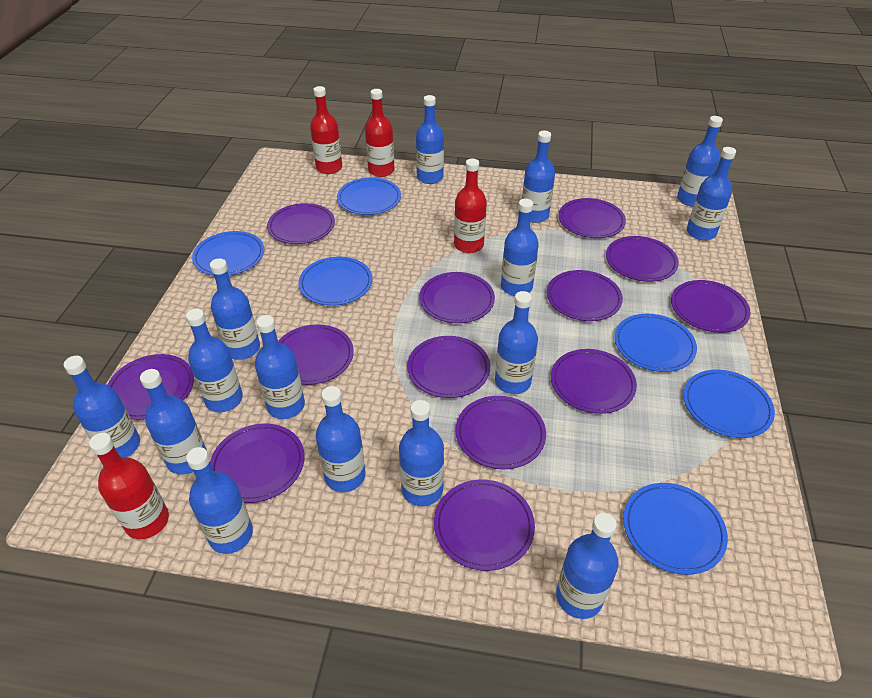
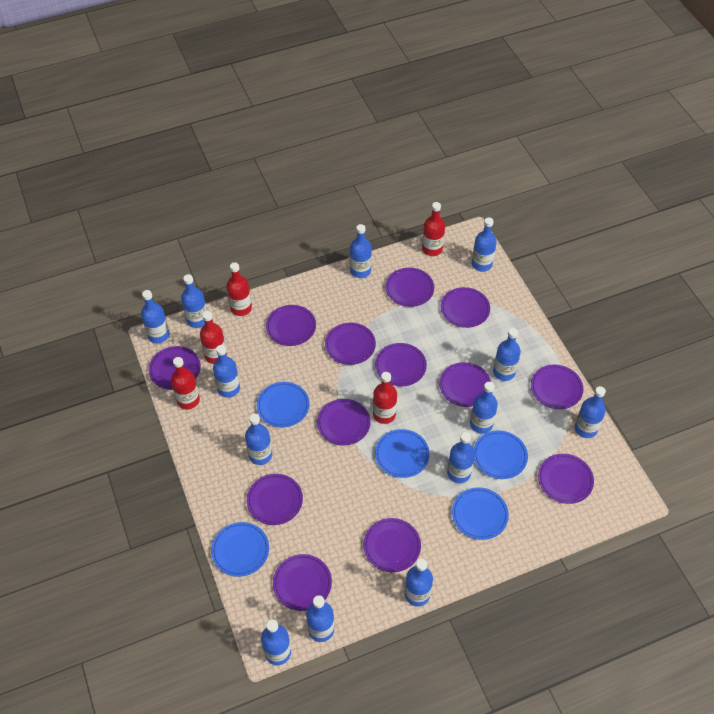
blue bottle: 15 -> 13
blue plate: 6 -> 5
red bottle: 4 -> 5

